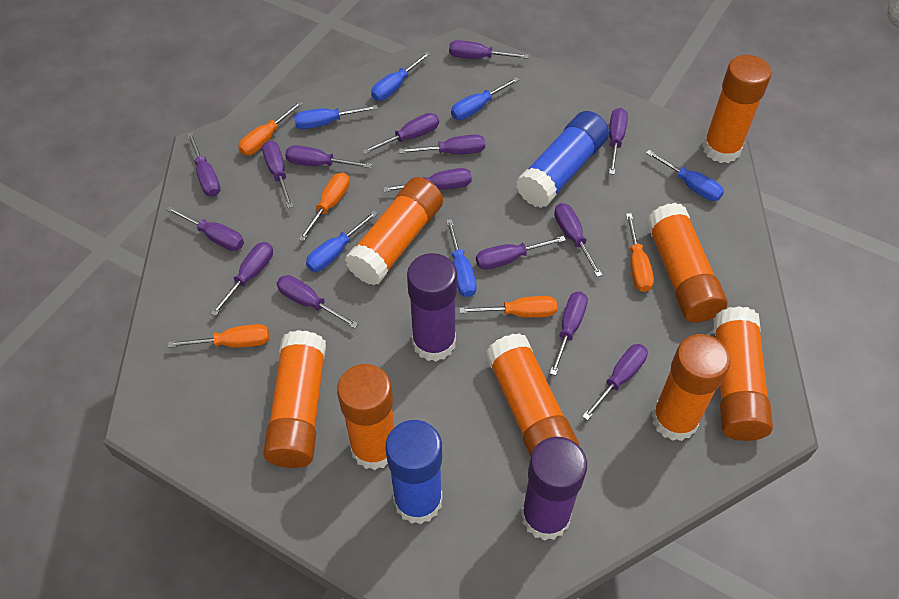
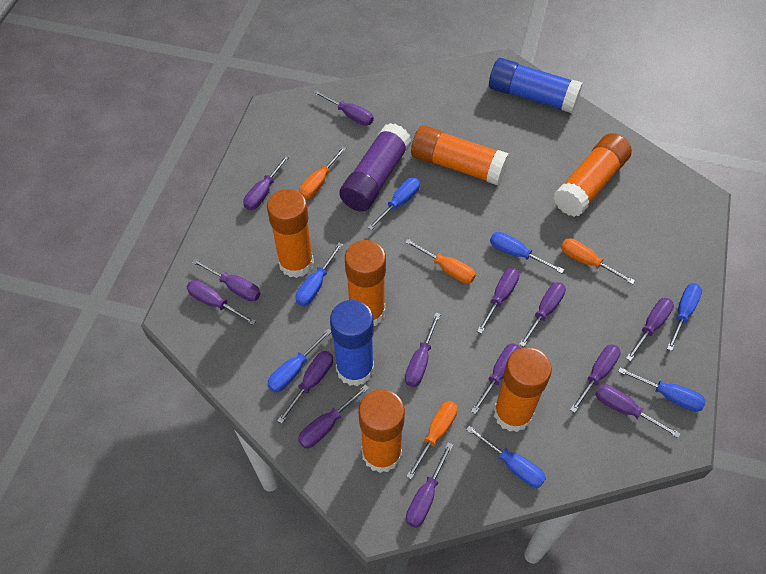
blue screwdriver: 6 -> 7
orange glue stick: 8 -> 6
orange screwdriver: 5 -> 4
purple glue stick: 2 -> 1
purple screwdriver: 15 -> 14

